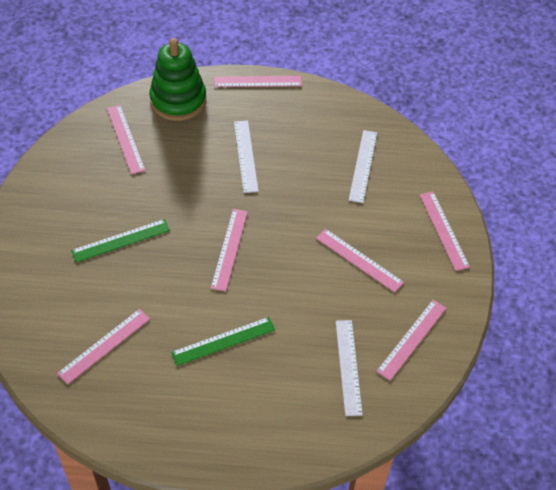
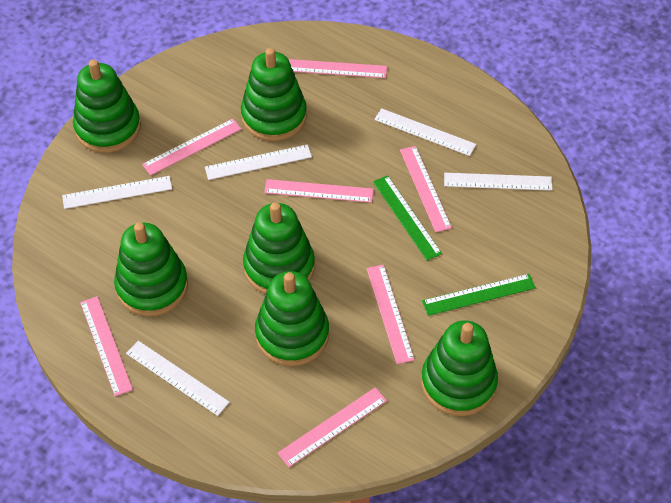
green stacking toy: 1 -> 6
white ruler: 3 -> 5

